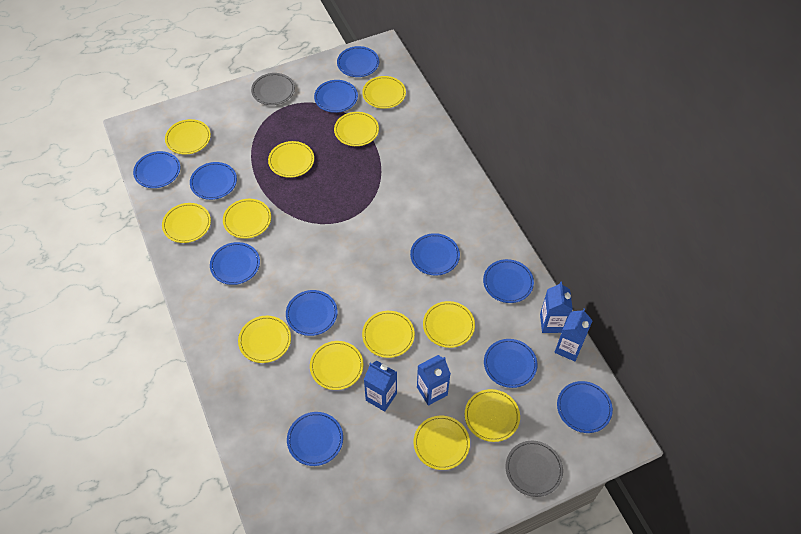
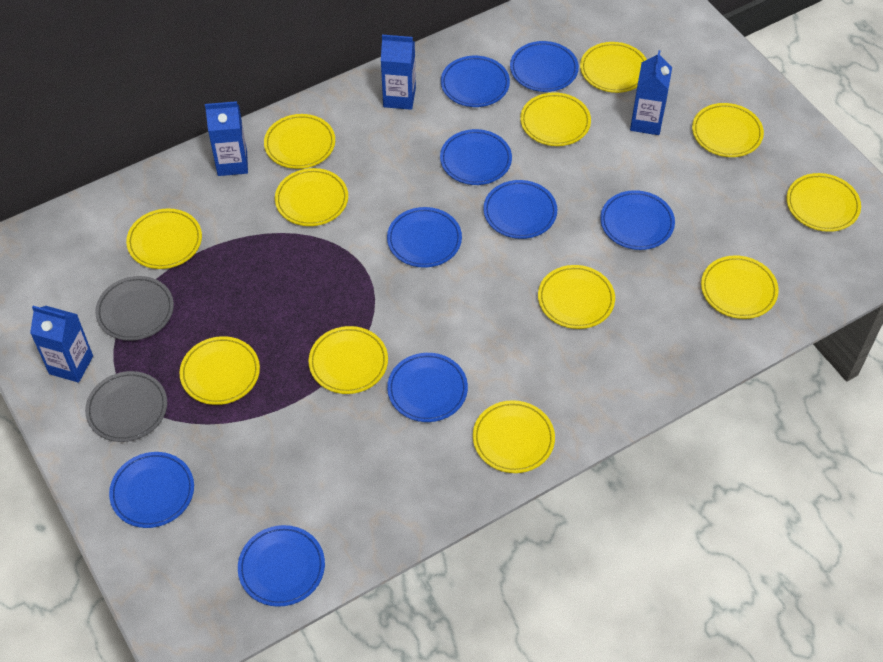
blue plate: 11 -> 9

